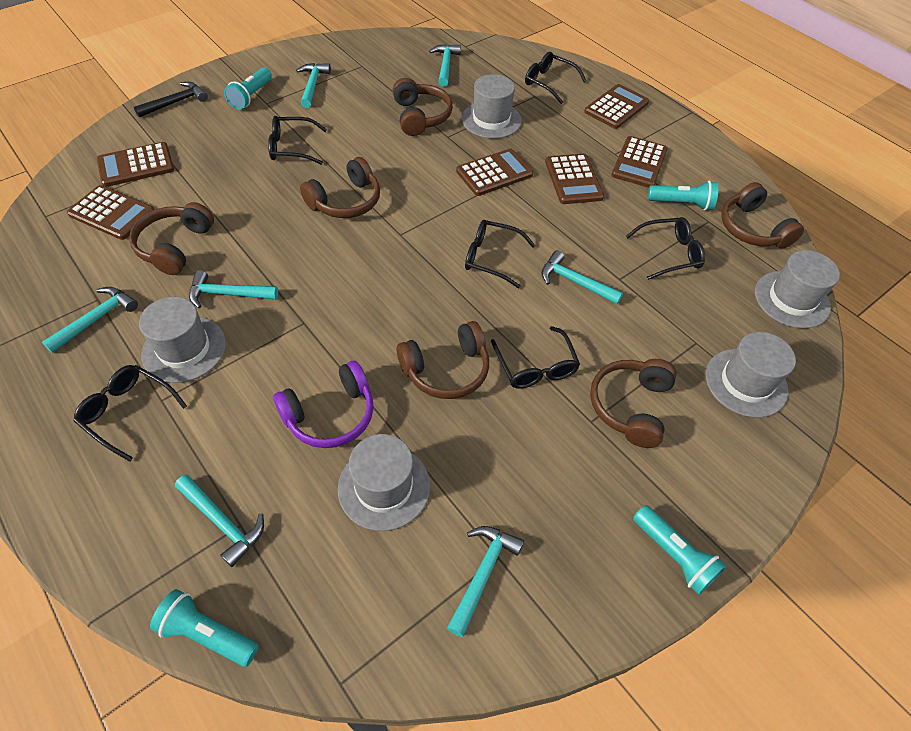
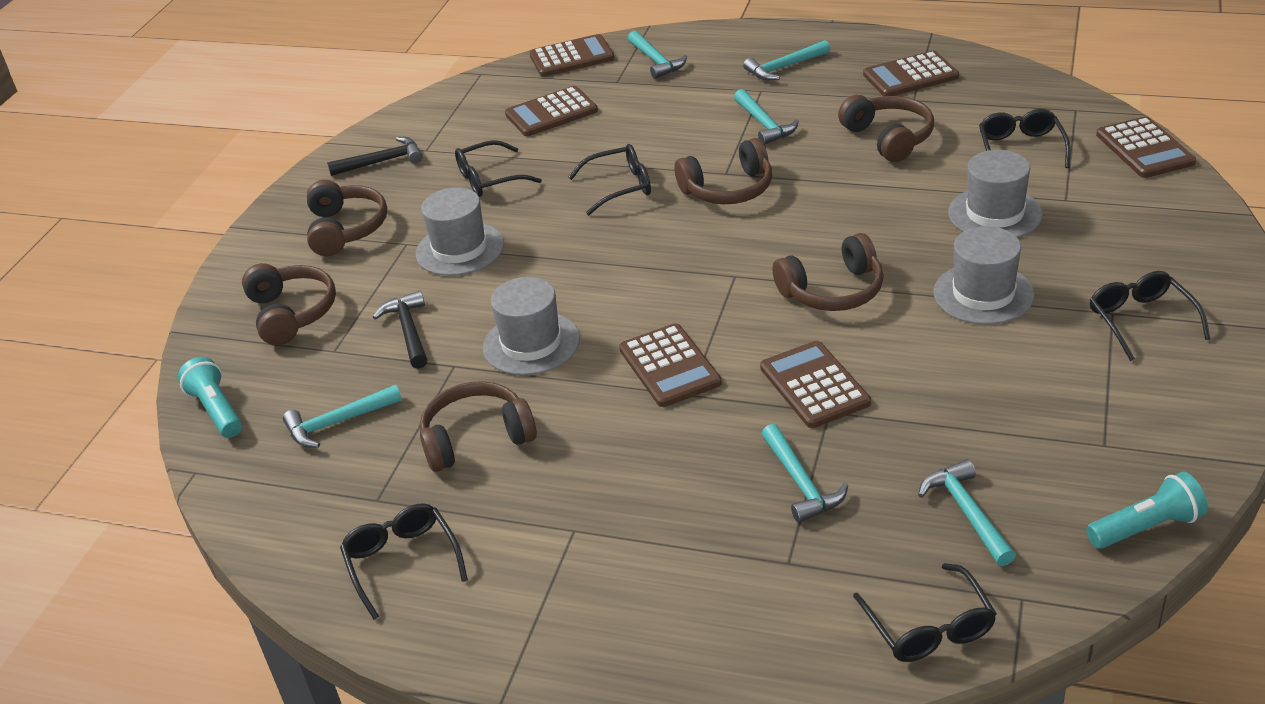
black hammer: 1 -> 2
grey hat: 5 -> 4
purple headphones: 1 -> 0
turquoise flashlight: 4 -> 2
turquoise hammer: 7 -> 6

